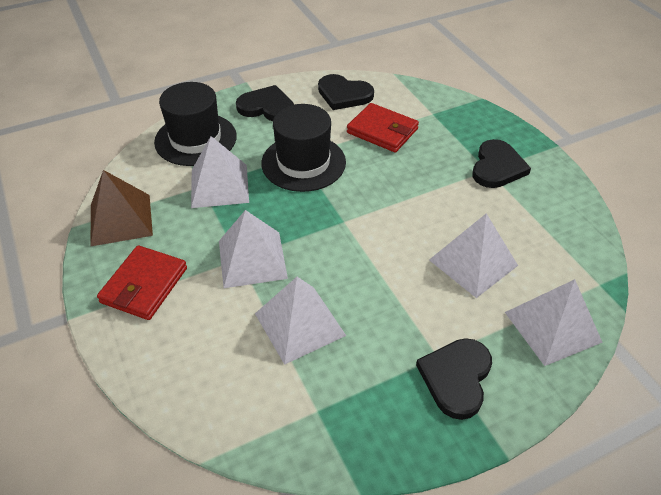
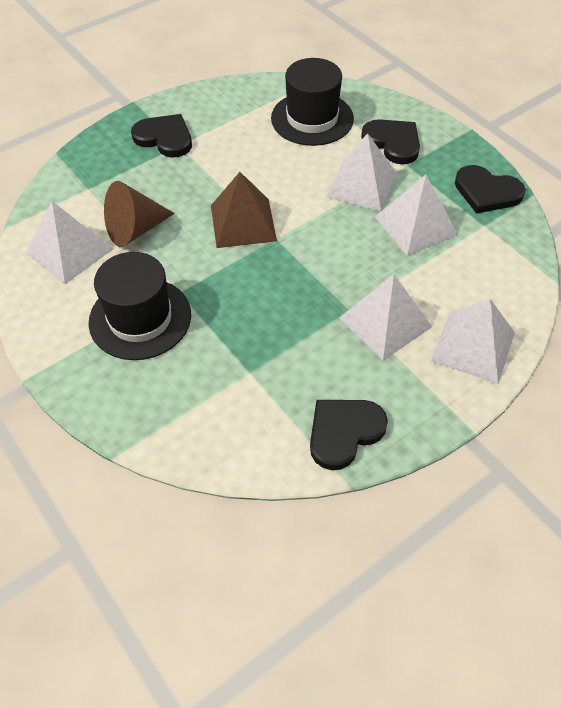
brown cone: 0 -> 1
red wallet: 2 -> 0

